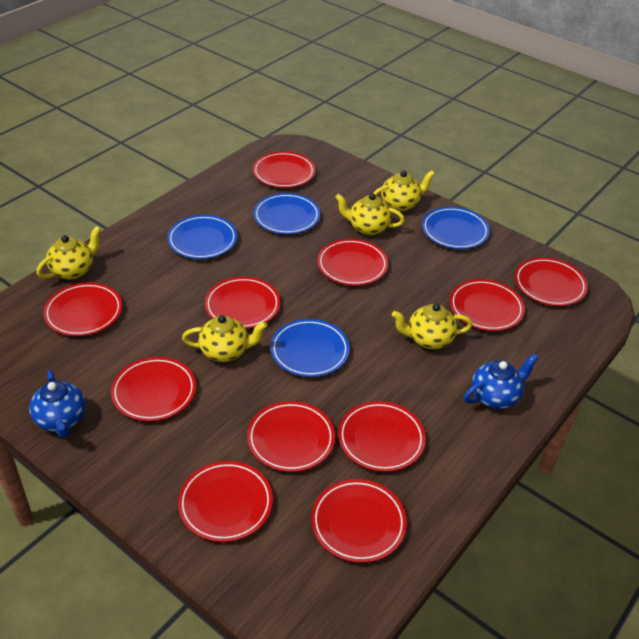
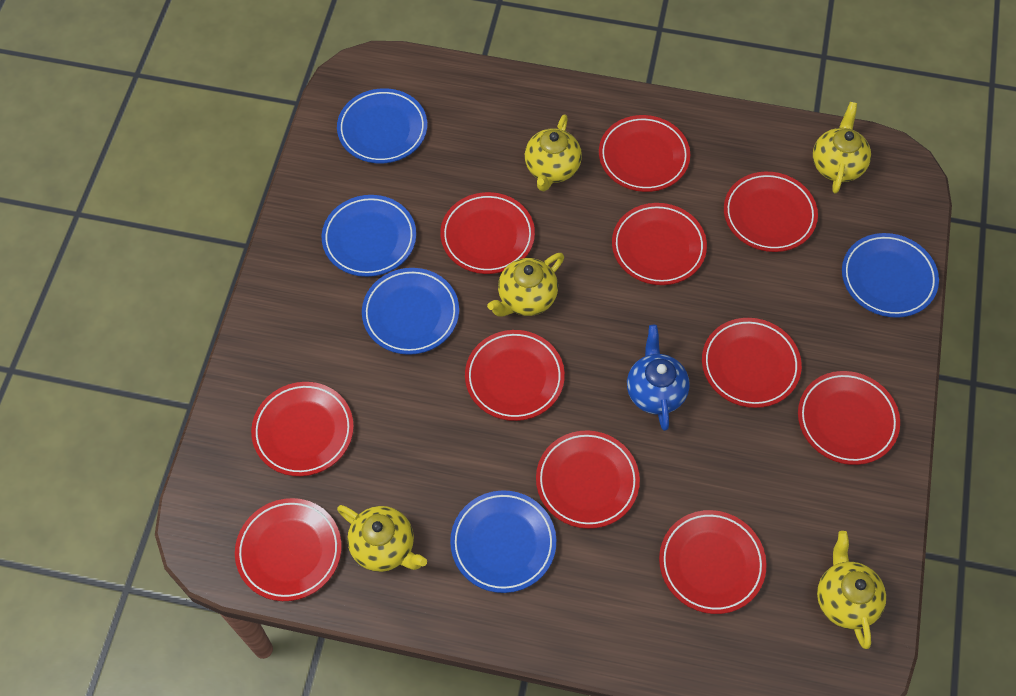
blue plate: 4 -> 5
blue teapot: 2 -> 1

